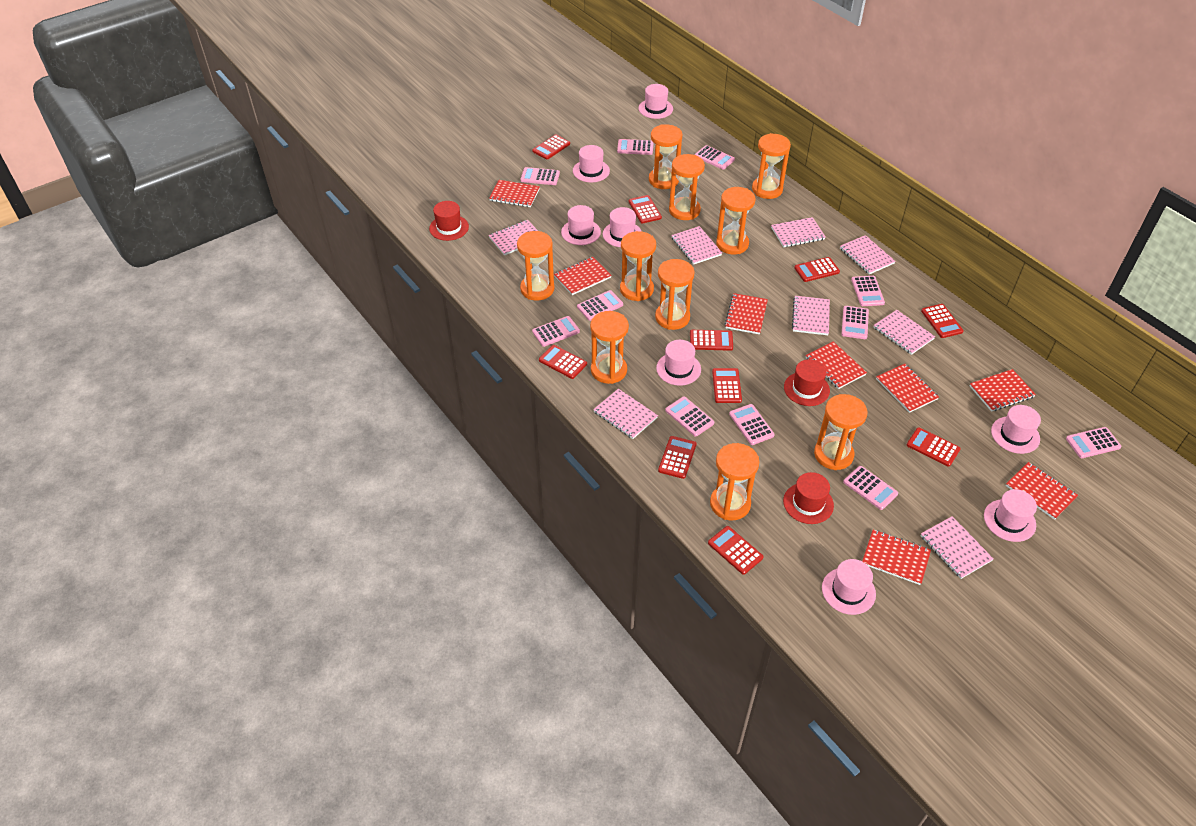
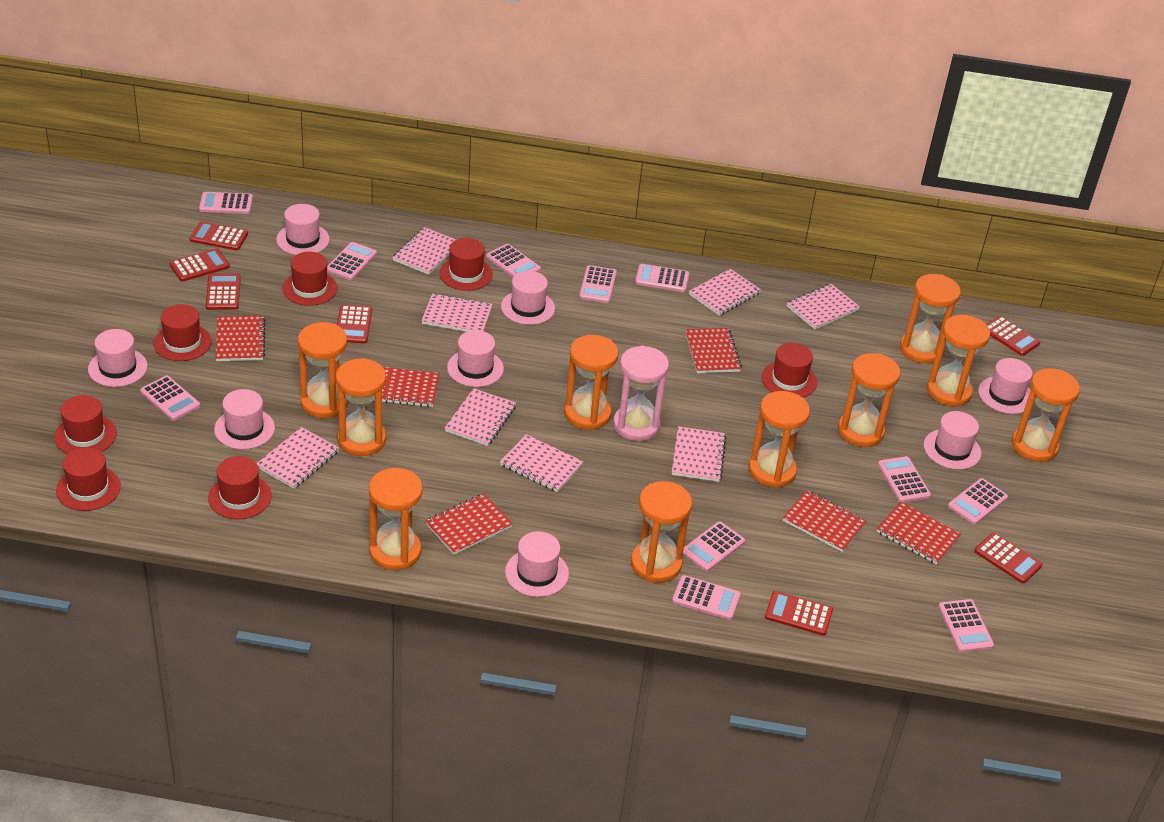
pink hourglass: 0 -> 1
red calculator: 10 -> 7
red hat: 3 -> 7
red notebook: 8 -> 6

